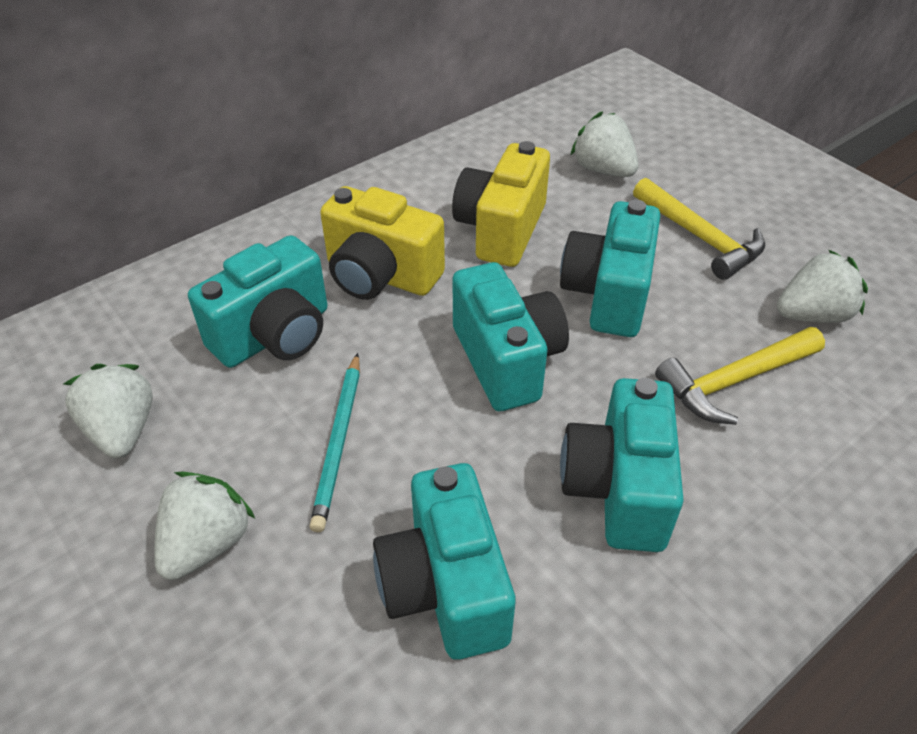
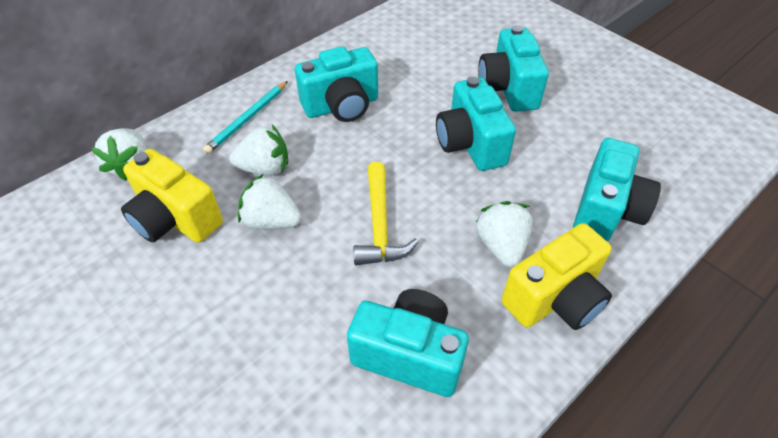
yellow hammer: 2 -> 1

